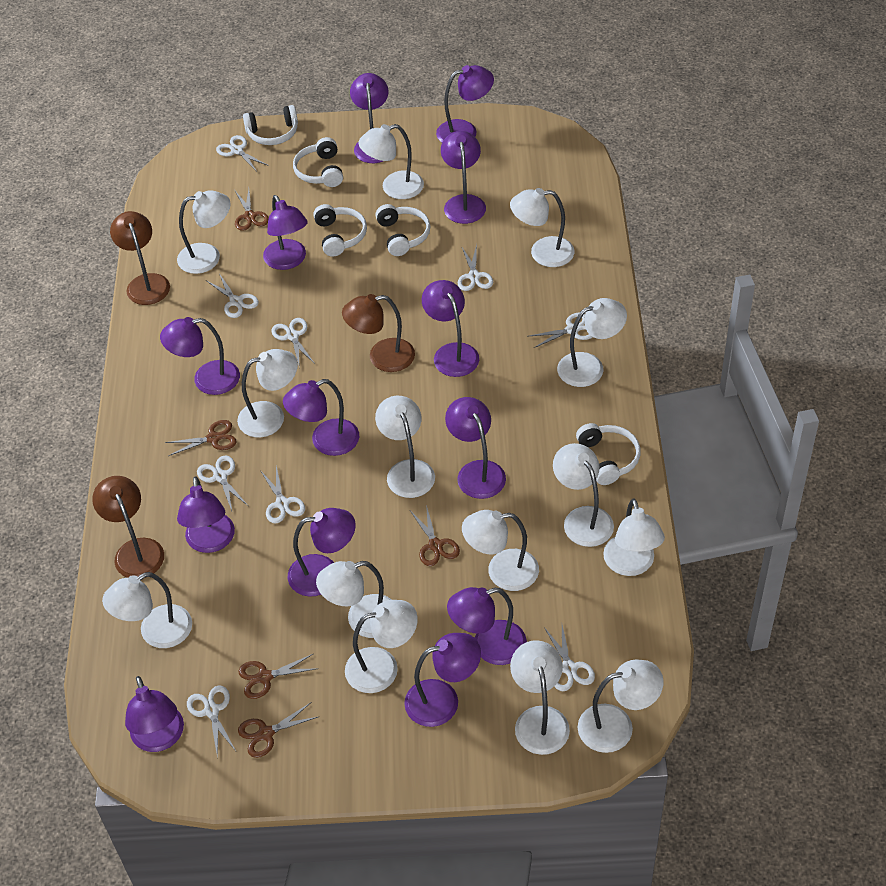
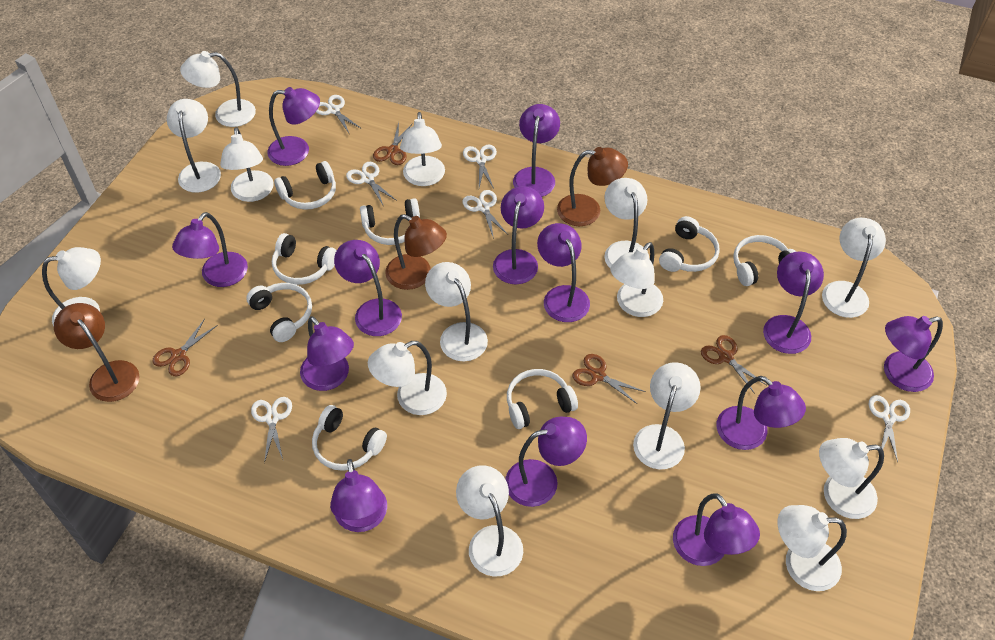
brown scissors: 5 -> 4
white headphones: 5 -> 8
white scissors: 9 -> 6

